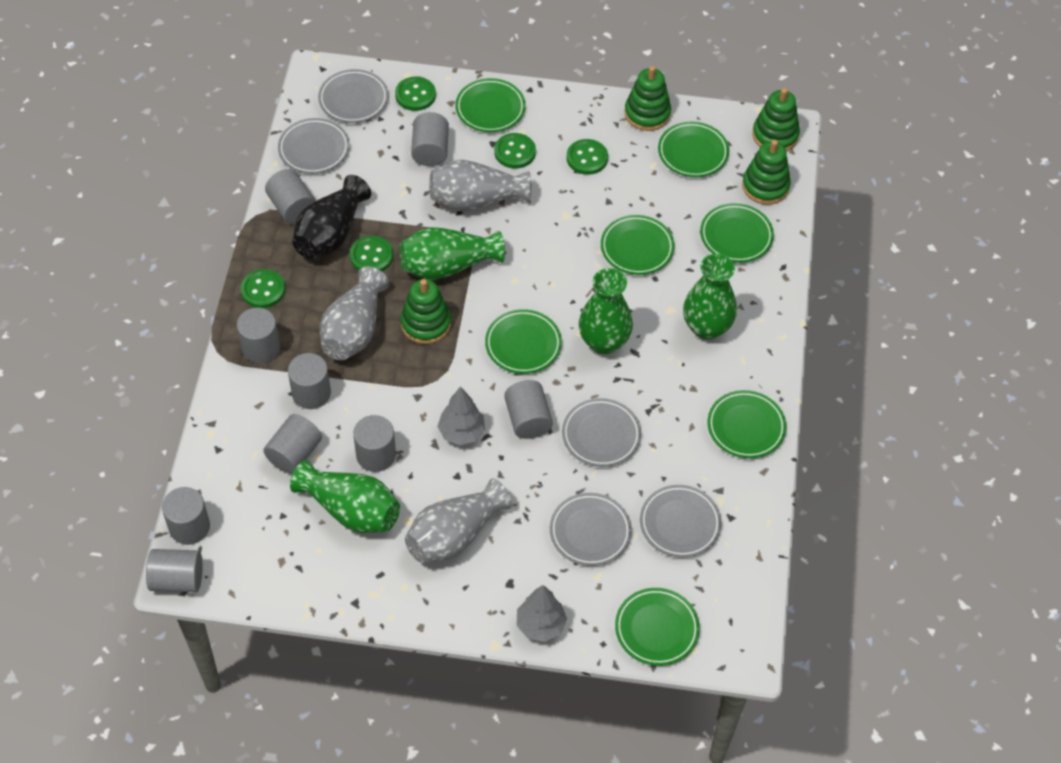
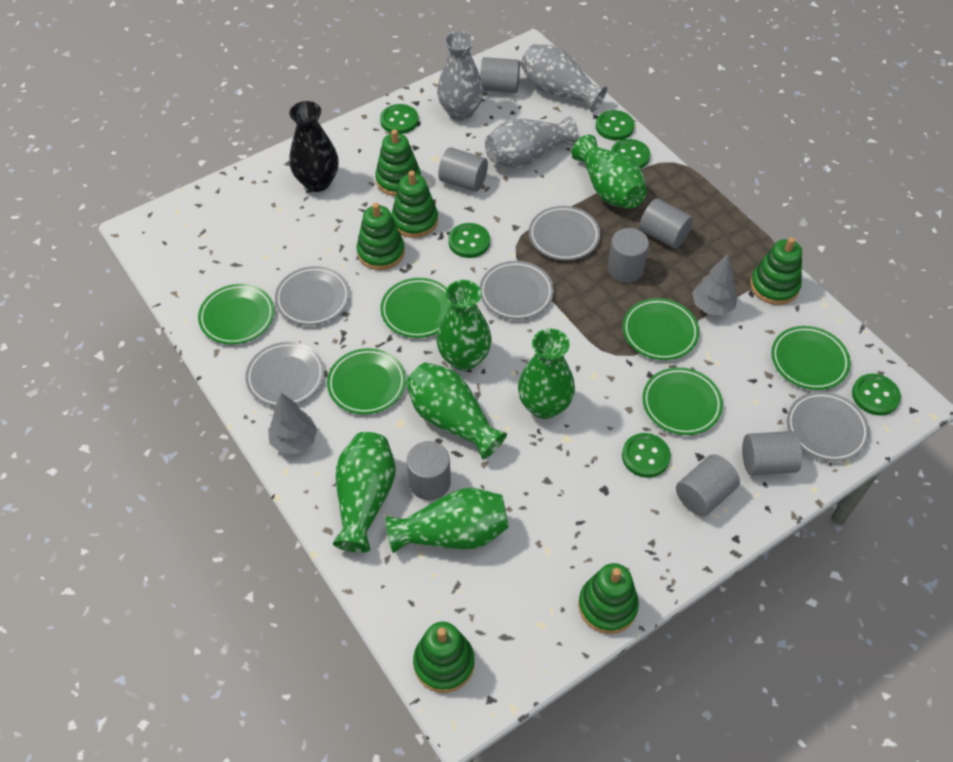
green button: 5 -> 6
green plate: 7 -> 6
green stacking toy: 4 -> 6
green vase: 4 -> 6
grey cylinder: 9 -> 7

